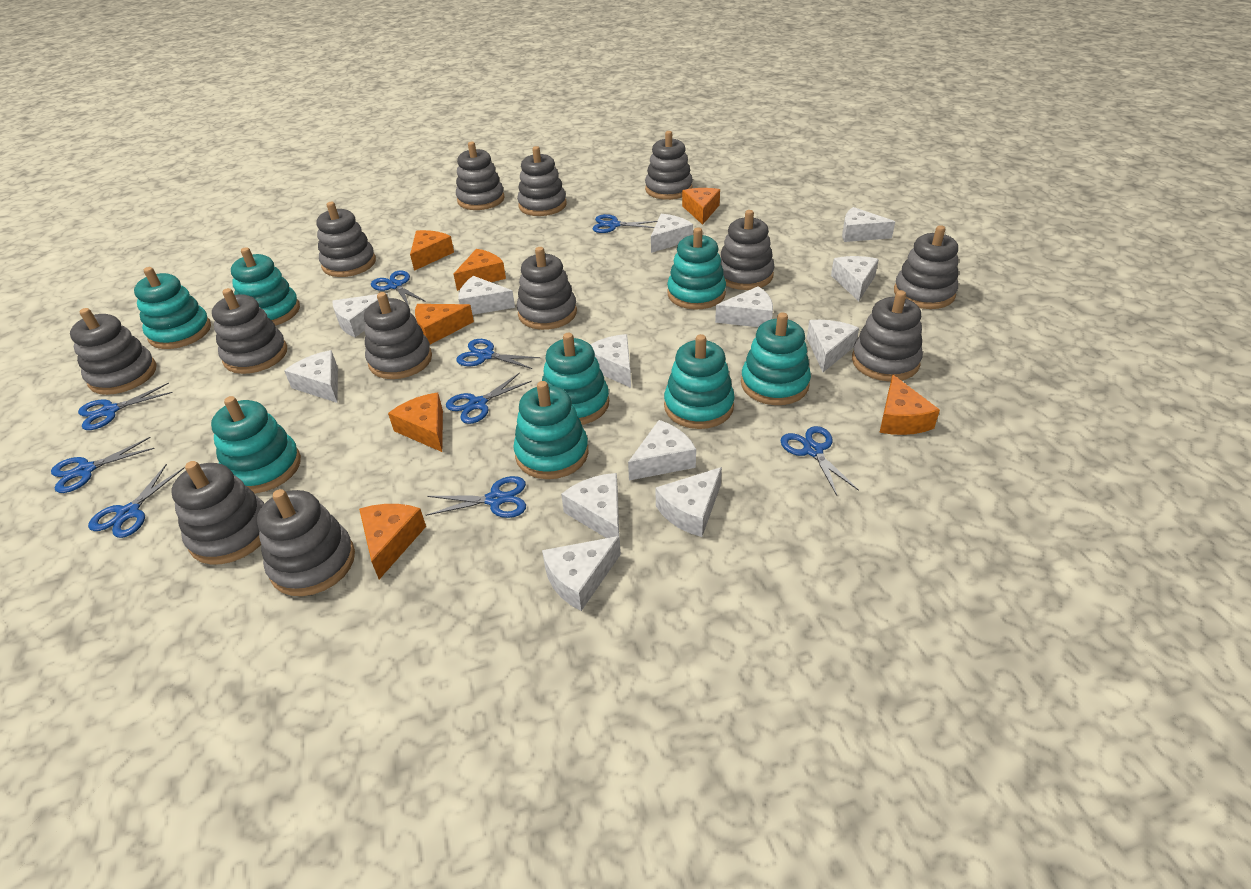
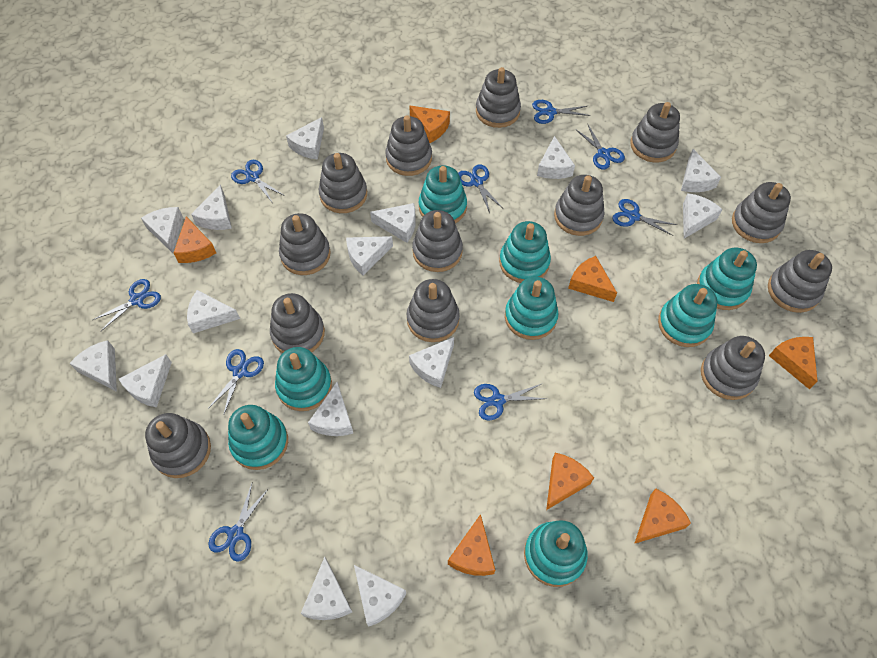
white cheese: 13 -> 15

